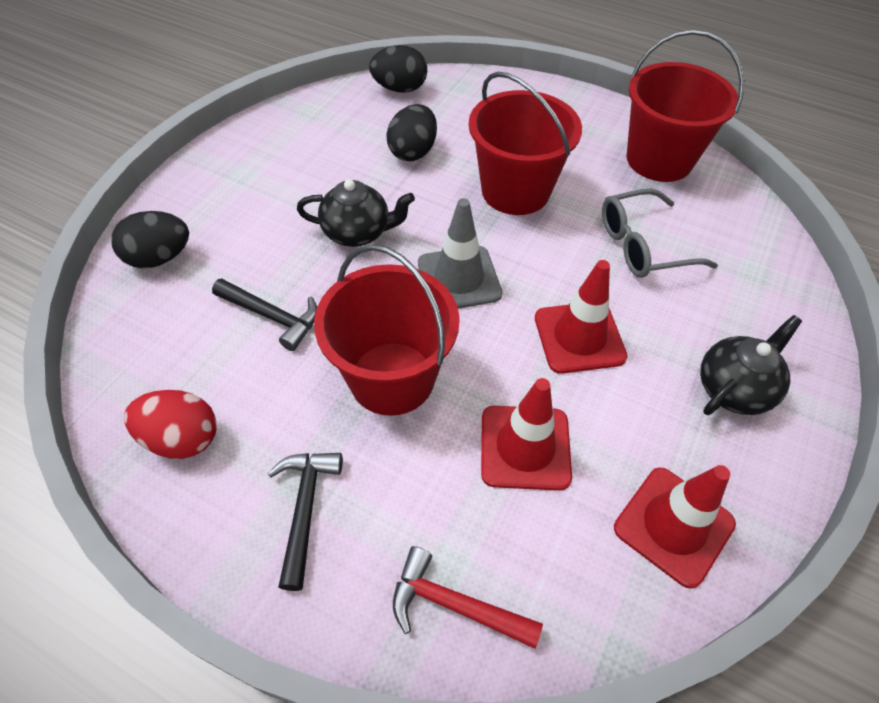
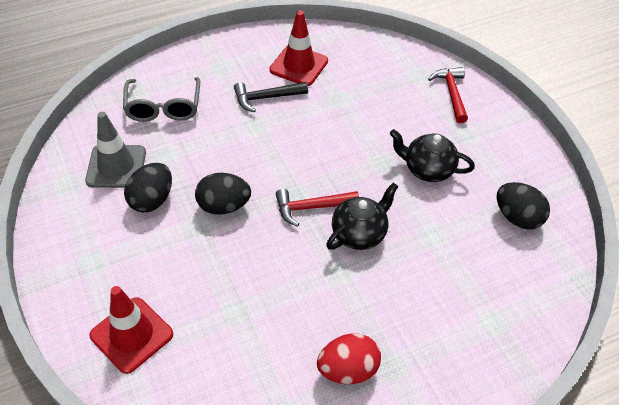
black hammer: 2 -> 1
red bucket: 3 -> 0
red hammer: 1 -> 2
red traffic cone: 3 -> 2

